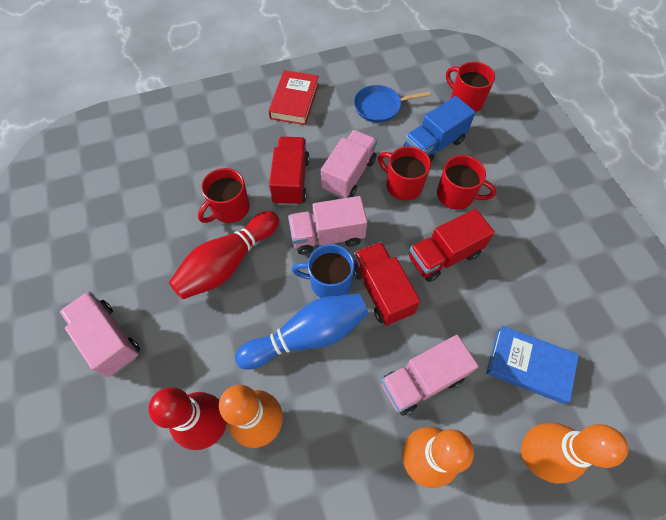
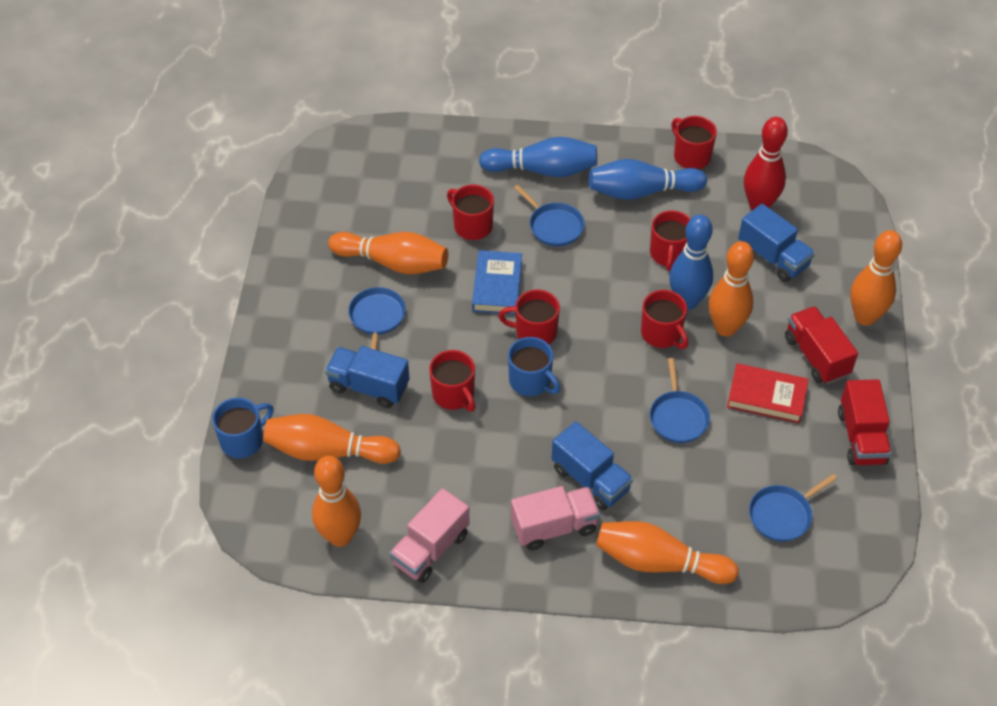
blue bowling pin: 1 -> 3
blue mug: 1 -> 2
blue pan: 1 -> 4
blue truck: 1 -> 3
orange bowling pin: 3 -> 6
pink truck: 4 -> 2
red bowling pin: 2 -> 1
red mug: 4 -> 6
red truck: 3 -> 2

